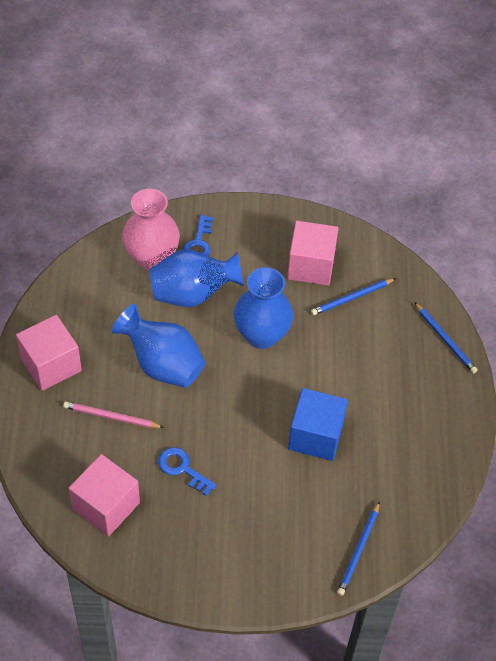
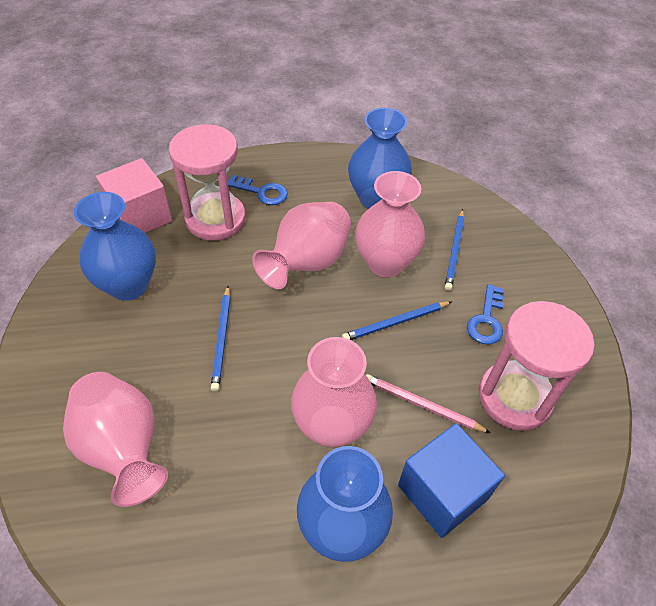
pink cube: 3 -> 1
pink hourglass: 0 -> 2
pink vase: 1 -> 4

